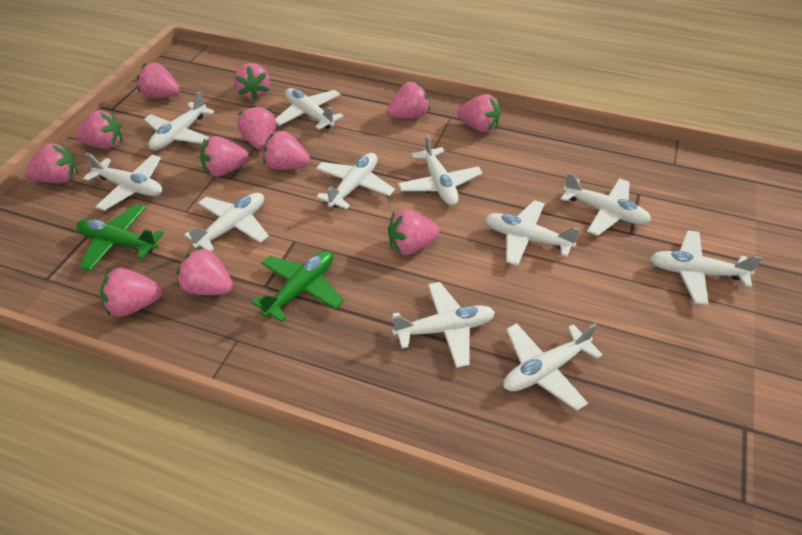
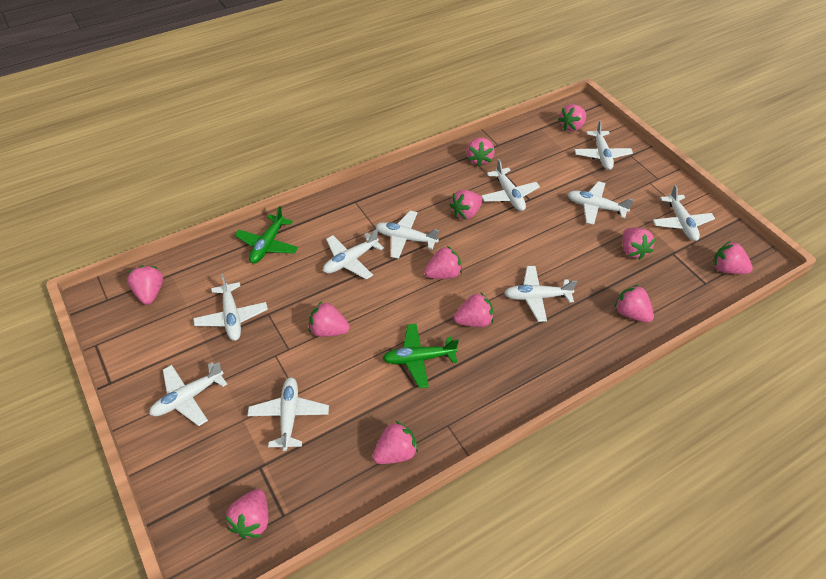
white plane: 11 -> 10

